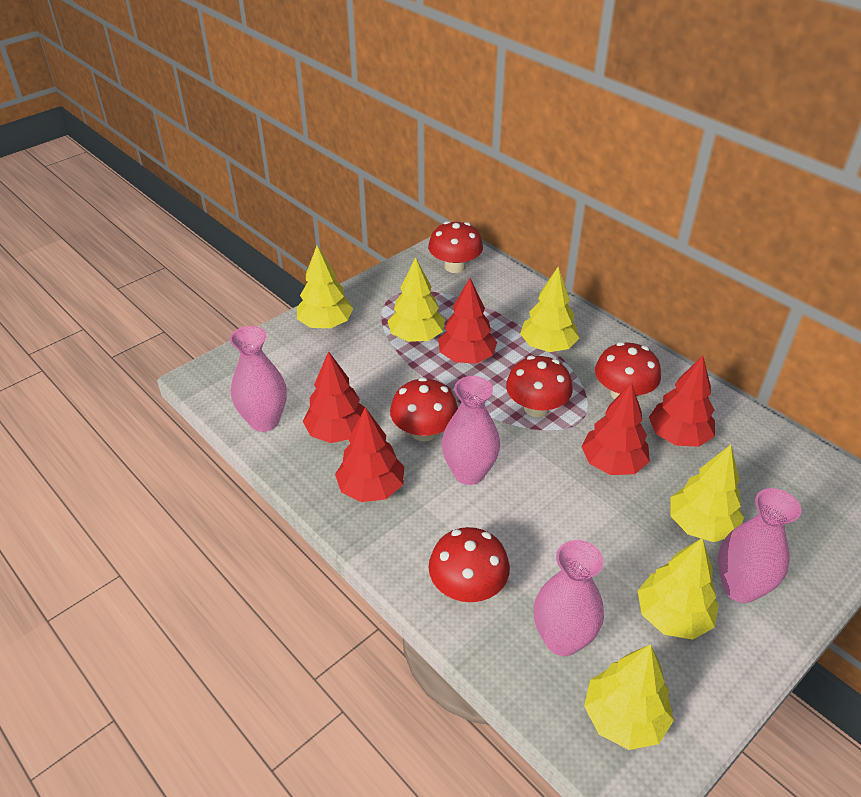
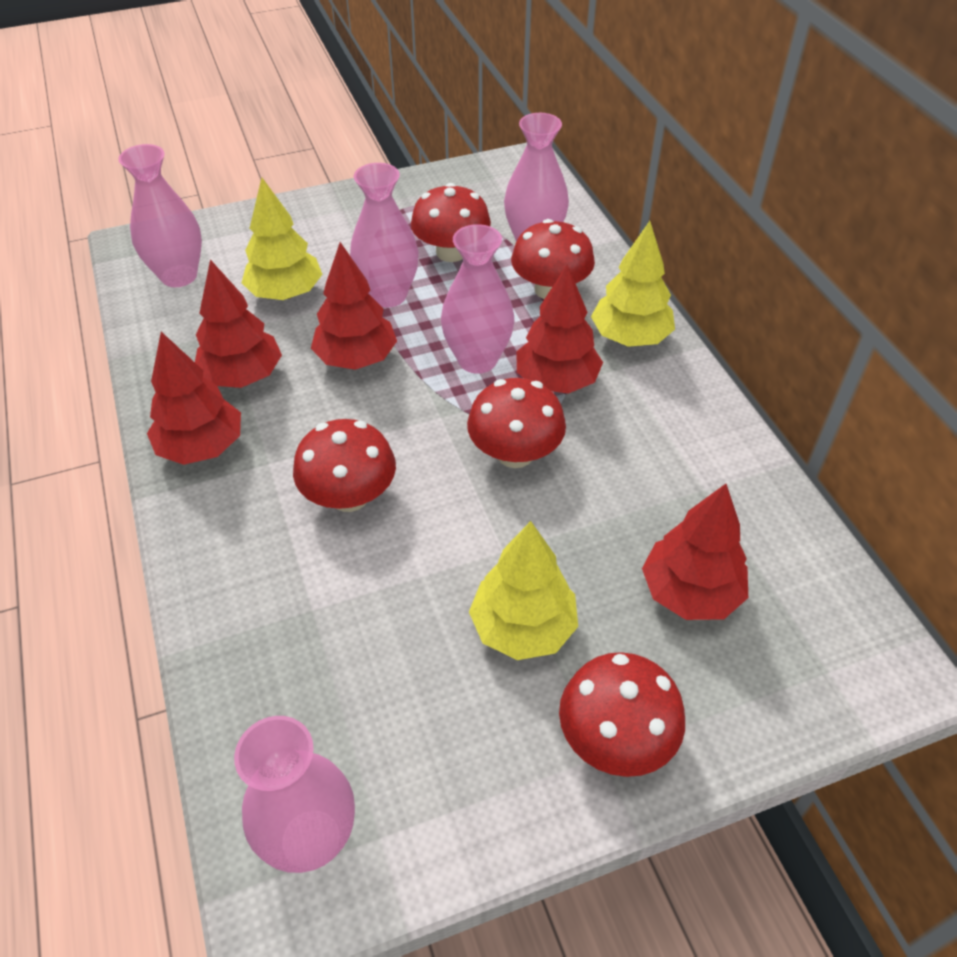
pink vase: 4 -> 5
yellow tree: 6 -> 3

